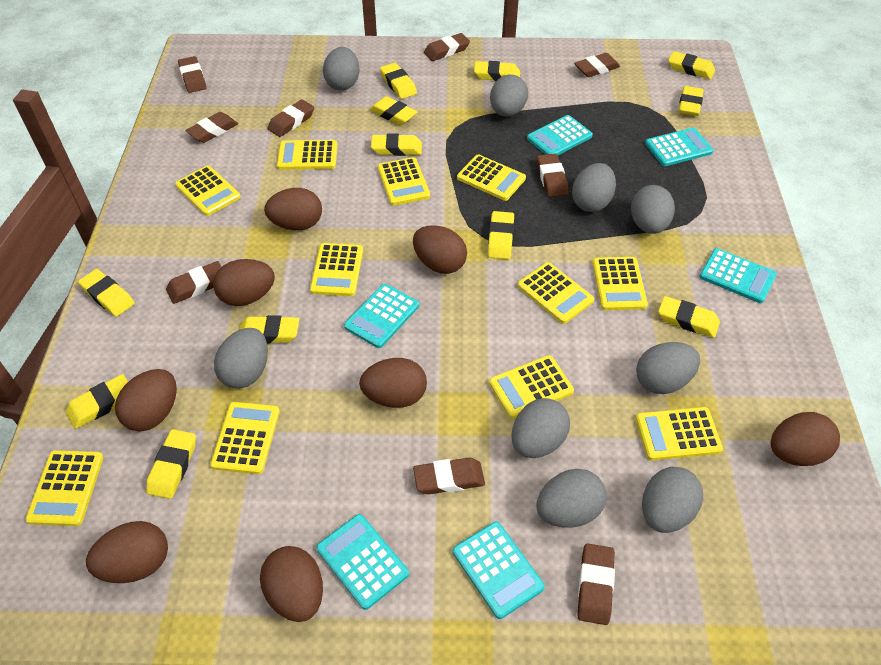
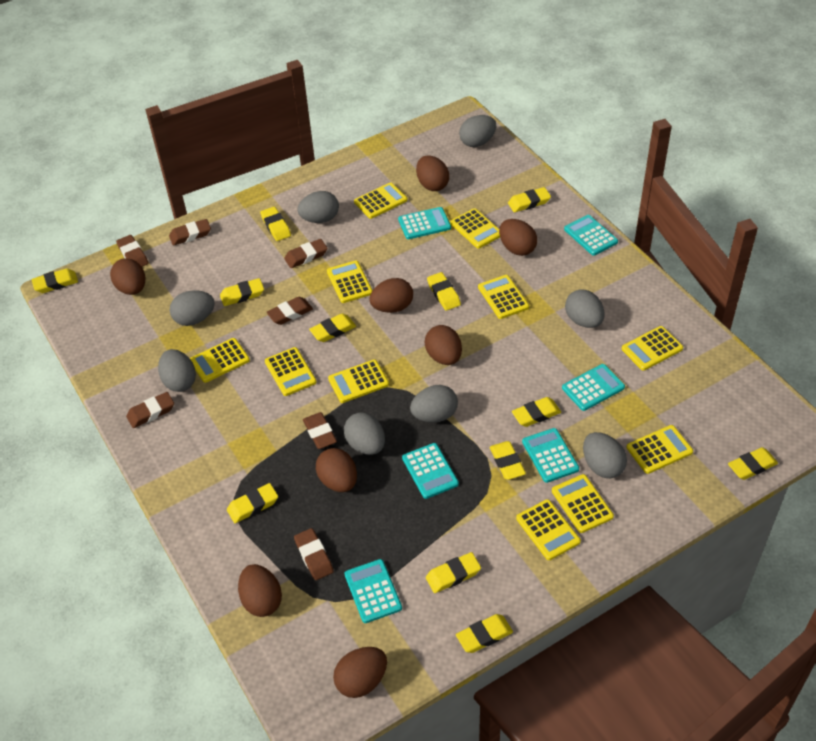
brown eraser: 9 -> 7
grey egg: 9 -> 8

